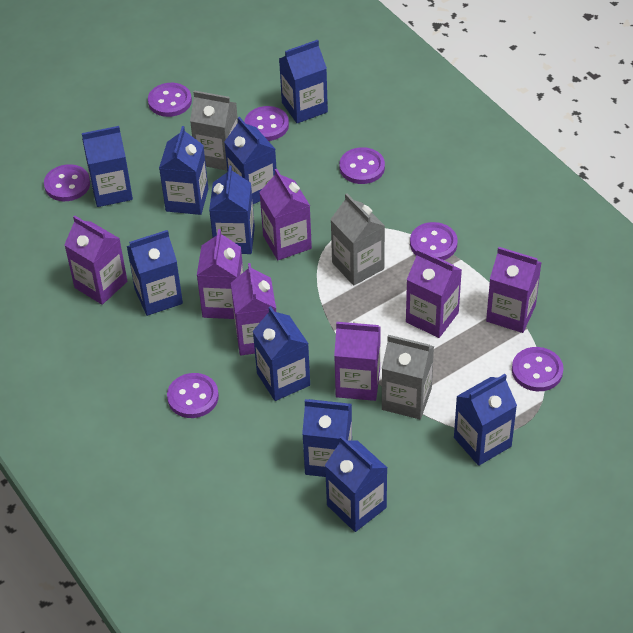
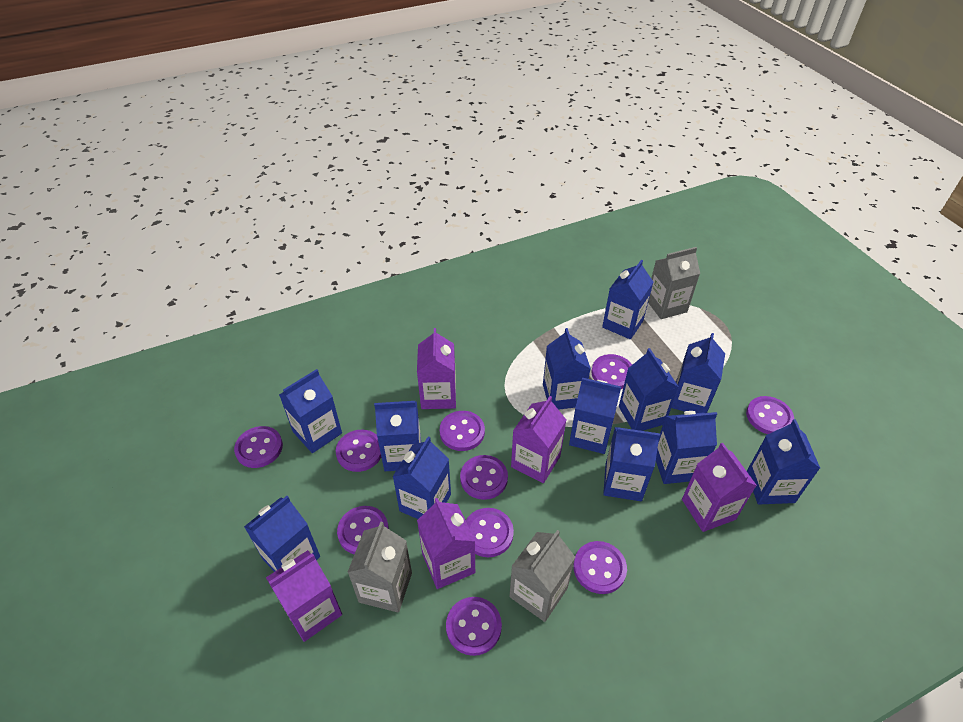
blue carton: 10 -> 12
purple button: 7 -> 10
purple carton: 7 -> 5

